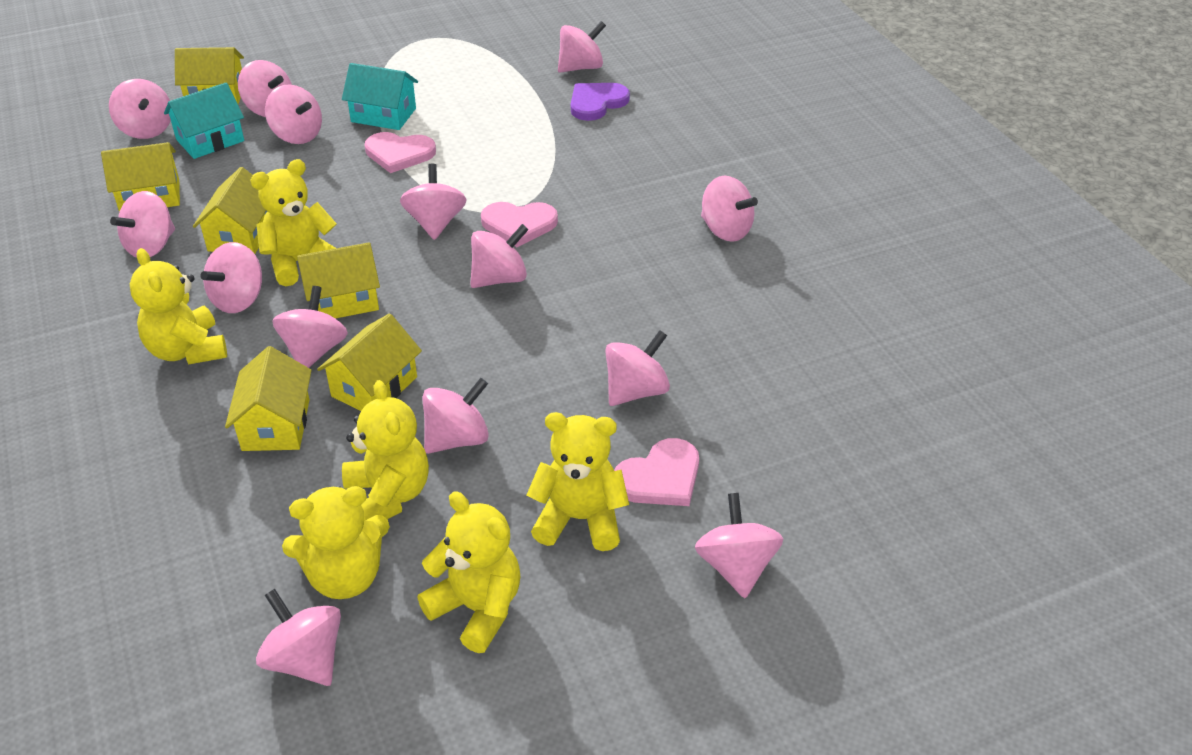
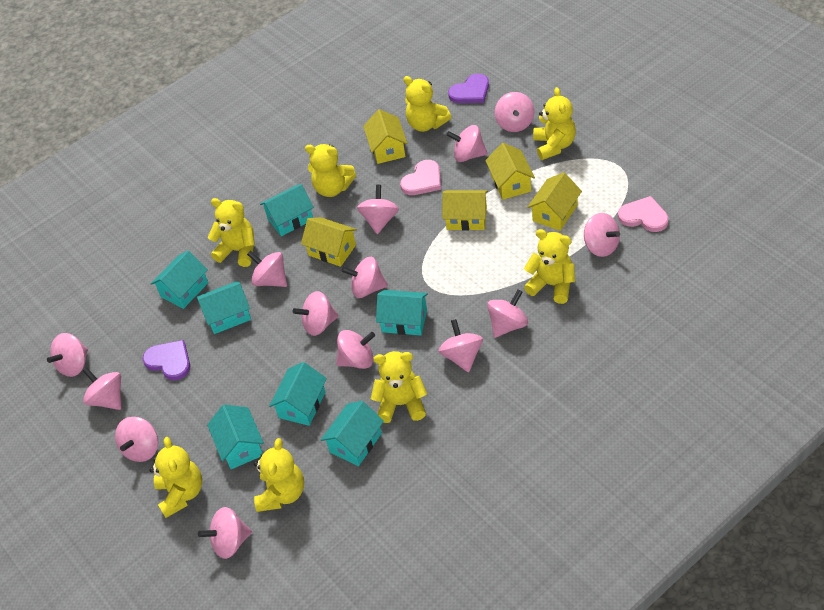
pink heart: 3 -> 2
purple heart: 1 -> 2
turquoise house: 2 -> 7
yellow house: 6 -> 5
yellow teddy bear: 6 -> 8

